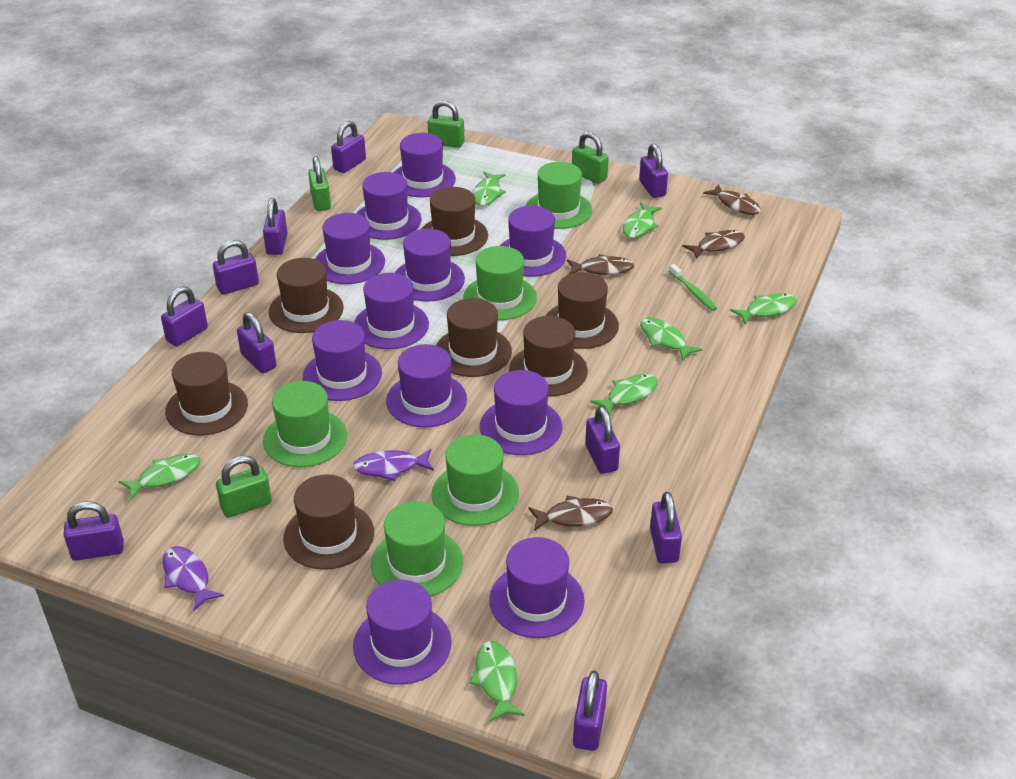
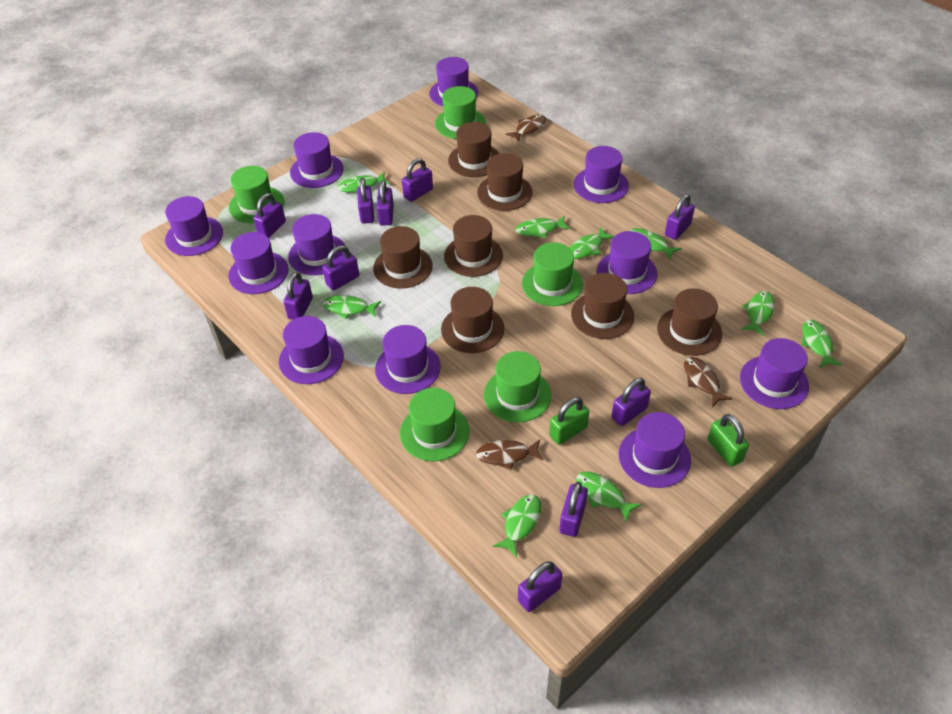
brown fish: 4 -> 3
green fish: 7 -> 9
green padlock: 4 -> 2
green toothbrush: 1 -> 0
purple fish: 2 -> 0

